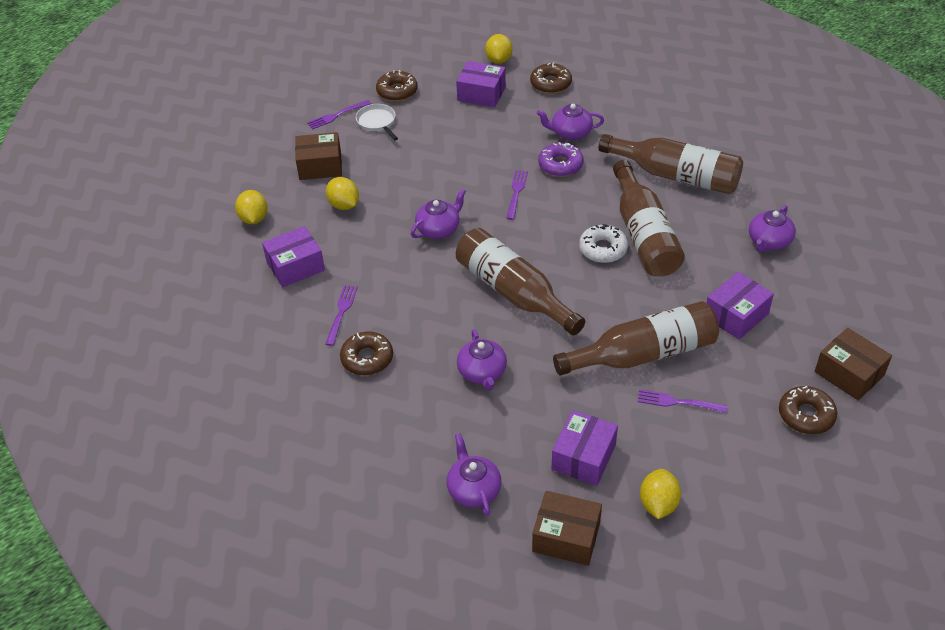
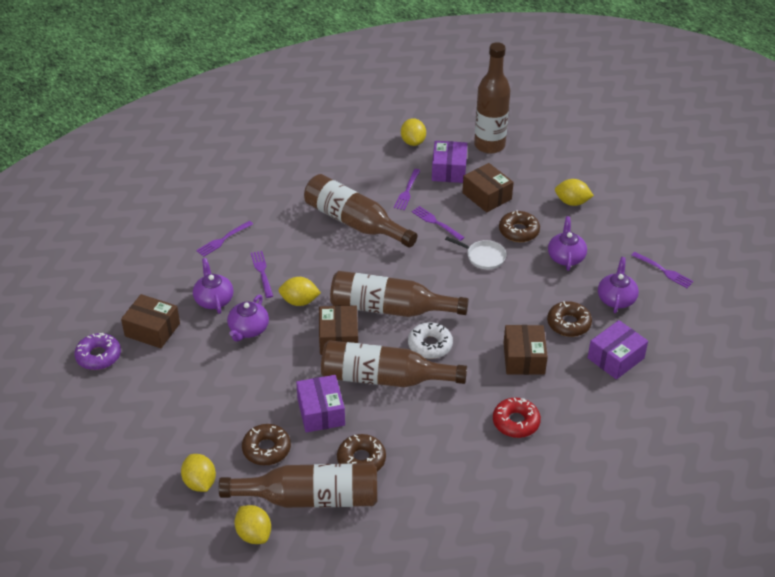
brown bottle: 4 -> 5
brown box: 3 -> 4
purple box: 4 -> 3
purple fork: 4 -> 5
purple teapot: 5 -> 4
red donut: 0 -> 1
yellow lemon: 4 -> 5

